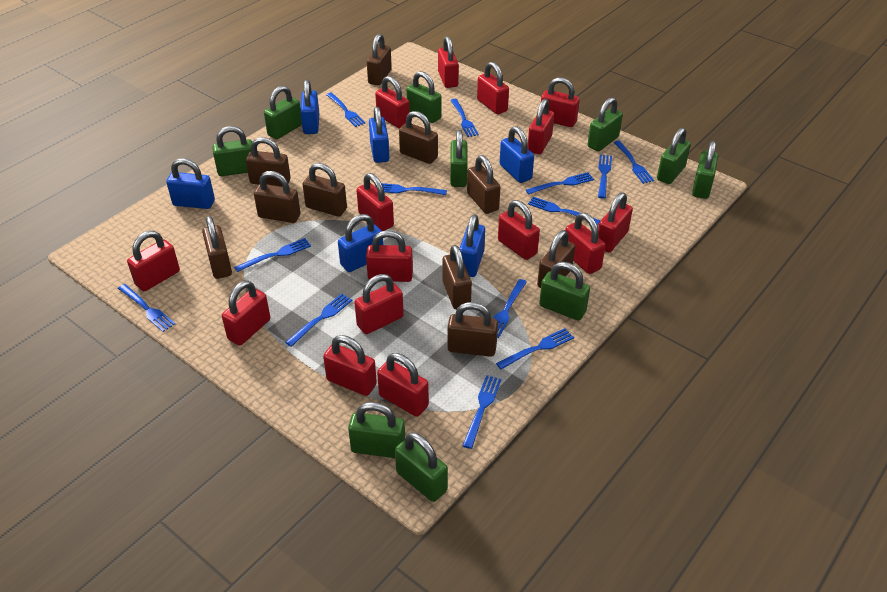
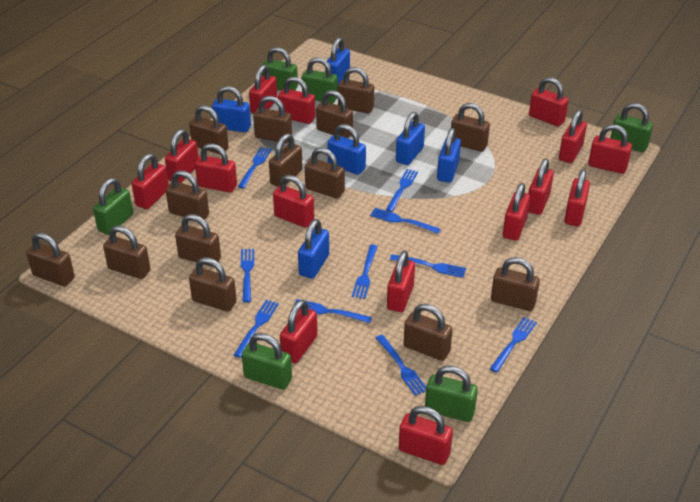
blue fork: 13 -> 10
brown padlock: 10 -> 14
green padlock: 10 -> 6

